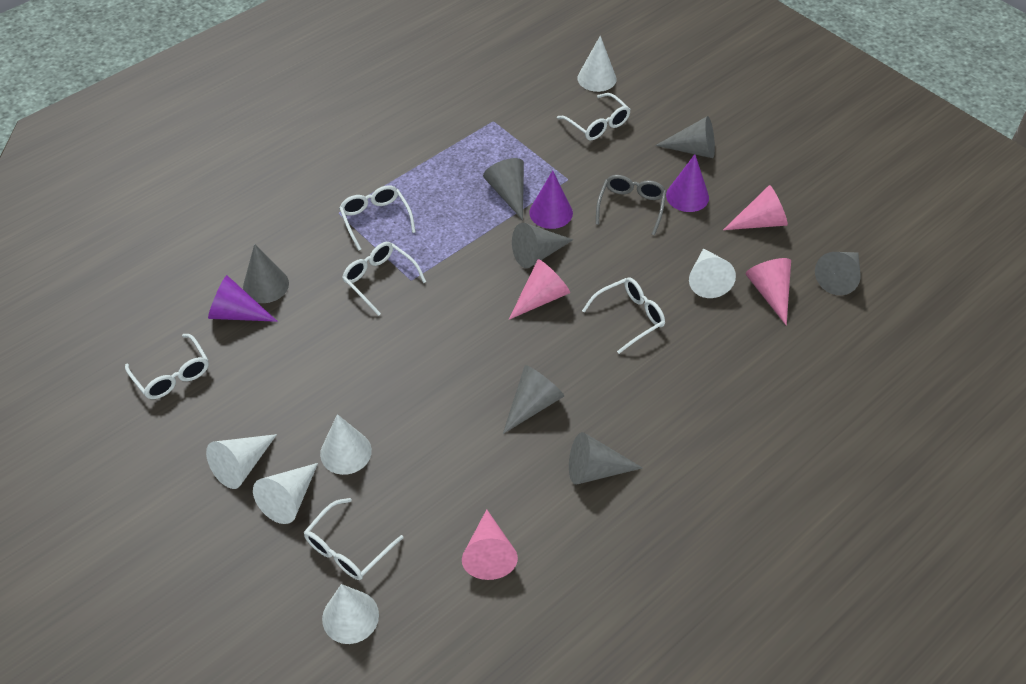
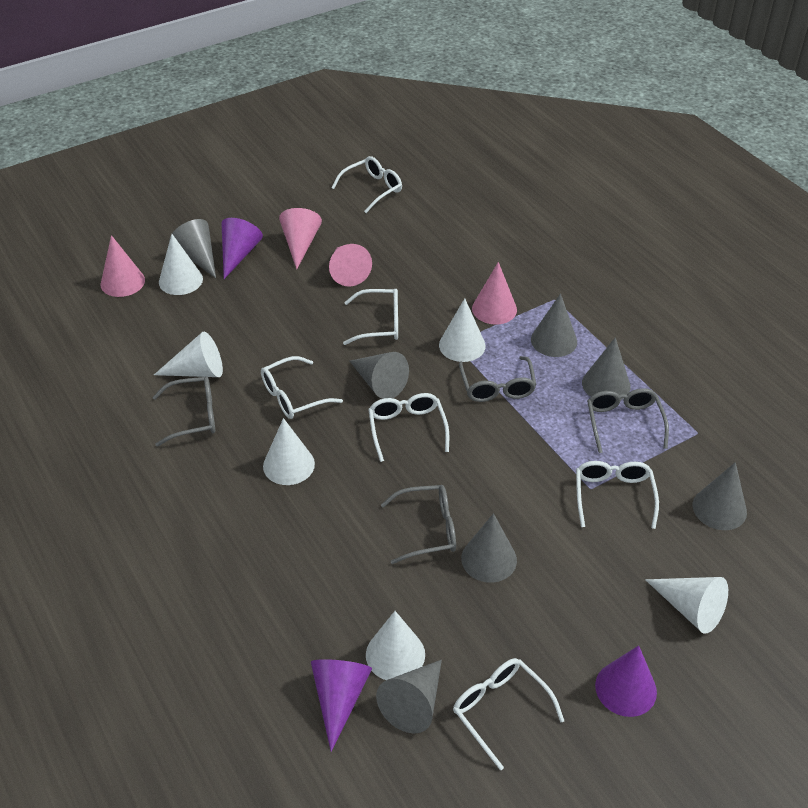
grey glasses: 1 -> 4

